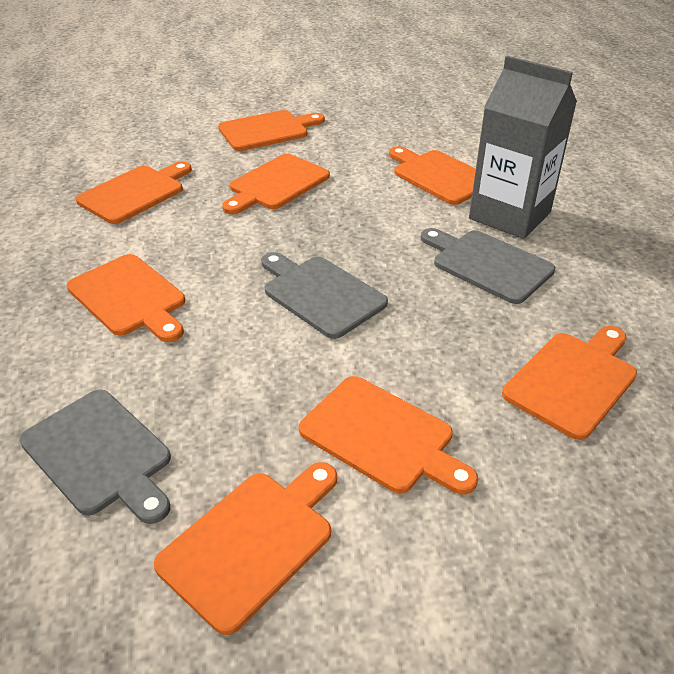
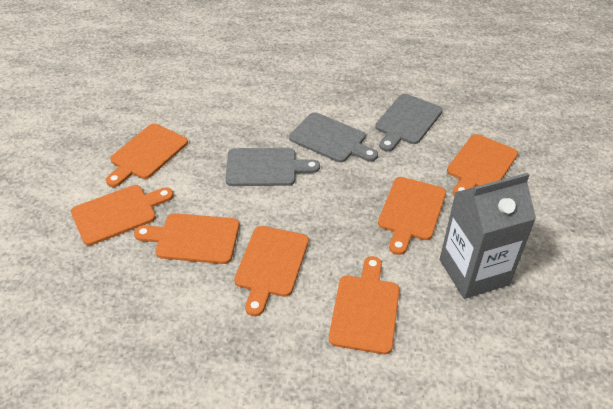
orange cutting board: 8 -> 7

